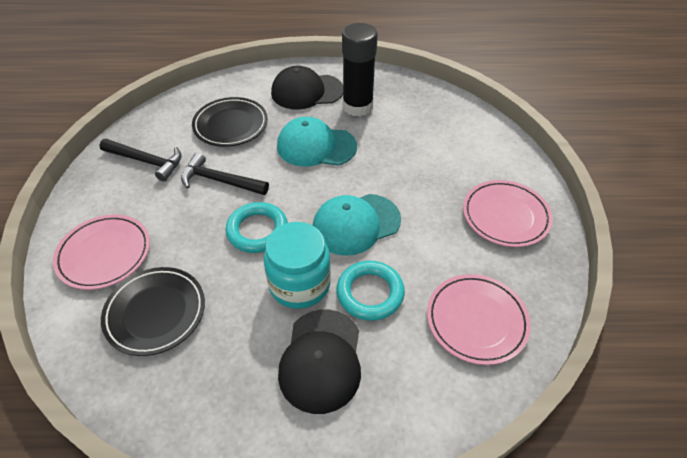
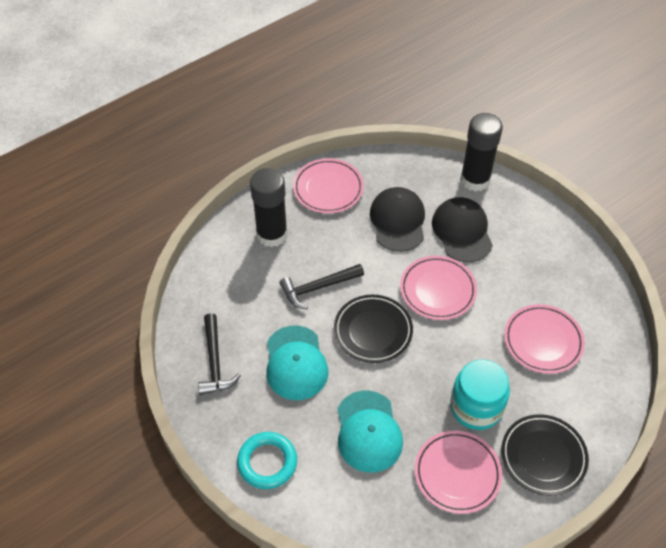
black glue stick: 1 -> 2
pink plate: 3 -> 4
turquoise ring: 2 -> 1

